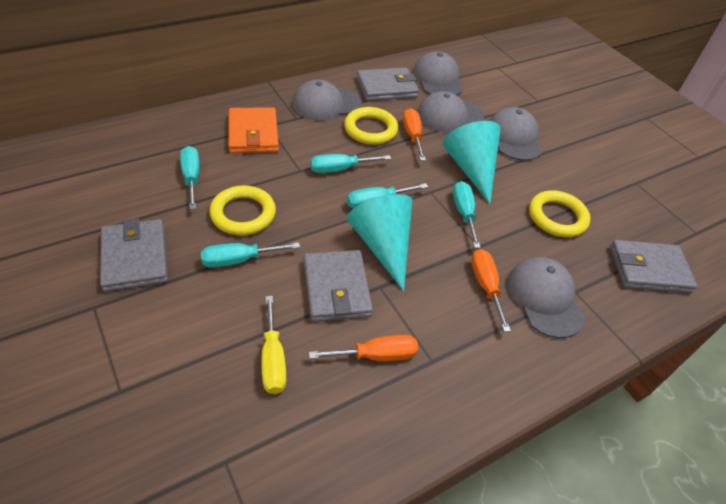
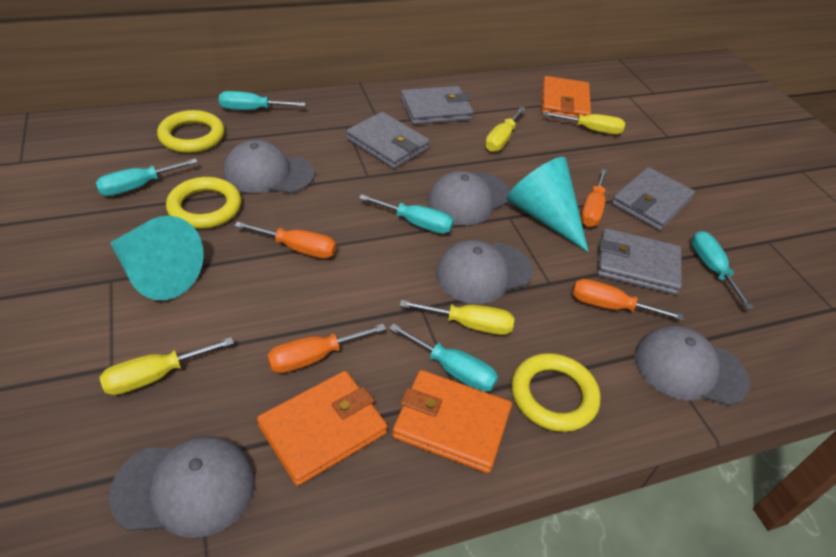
orange screwdriver: 3 -> 4
orange wallet: 1 -> 3
yellow screwdriver: 1 -> 4

